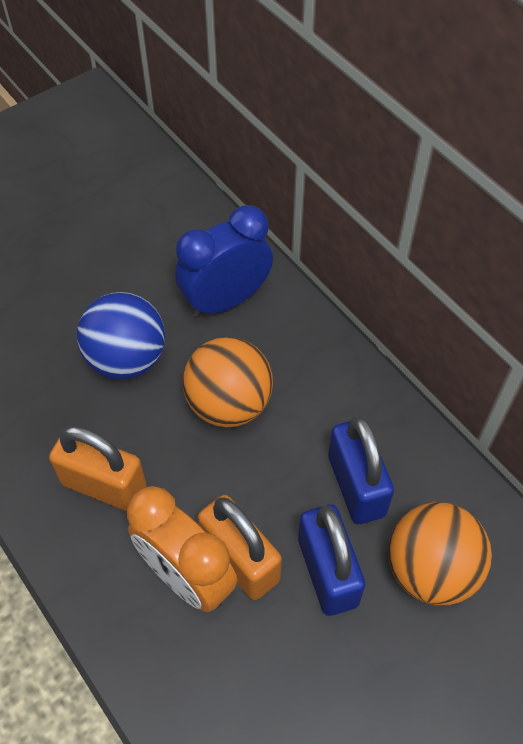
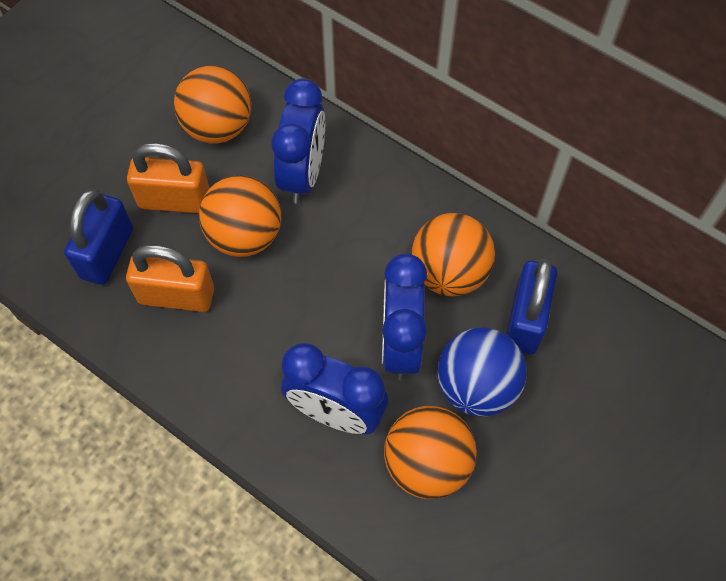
blue clock: 1 -> 3
orange ball: 2 -> 4
orange clock: 1 -> 0

